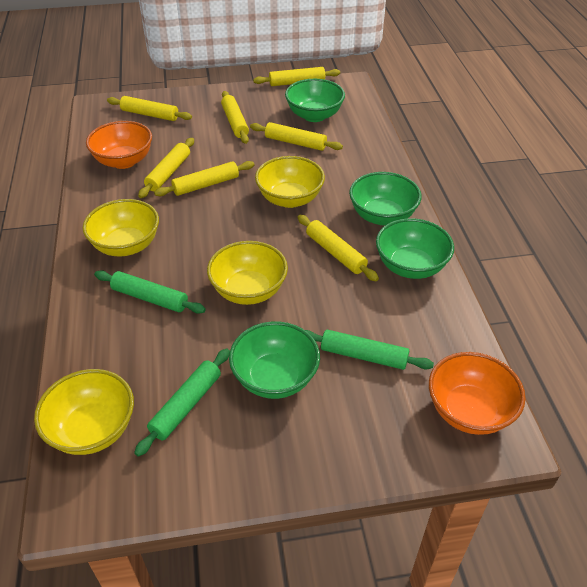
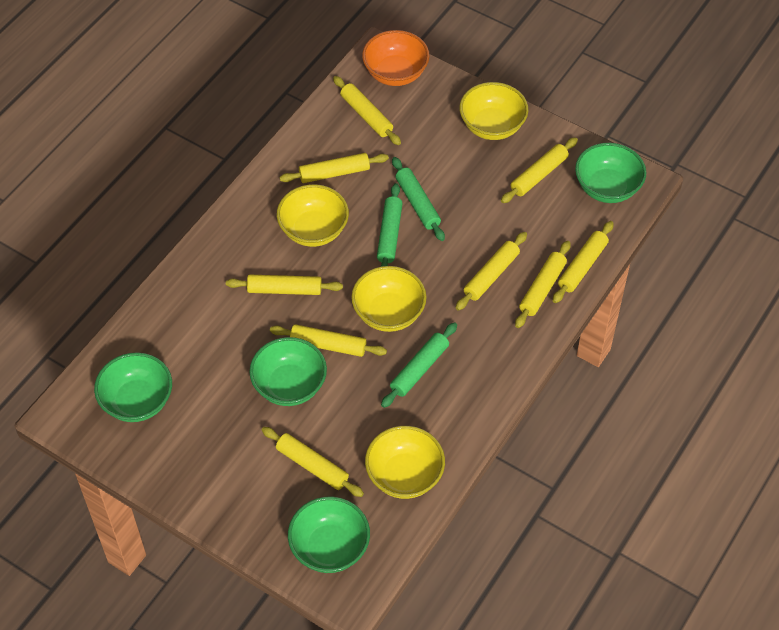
orange bowl: 2 -> 1
yellow rolling pin: 7 -> 9

